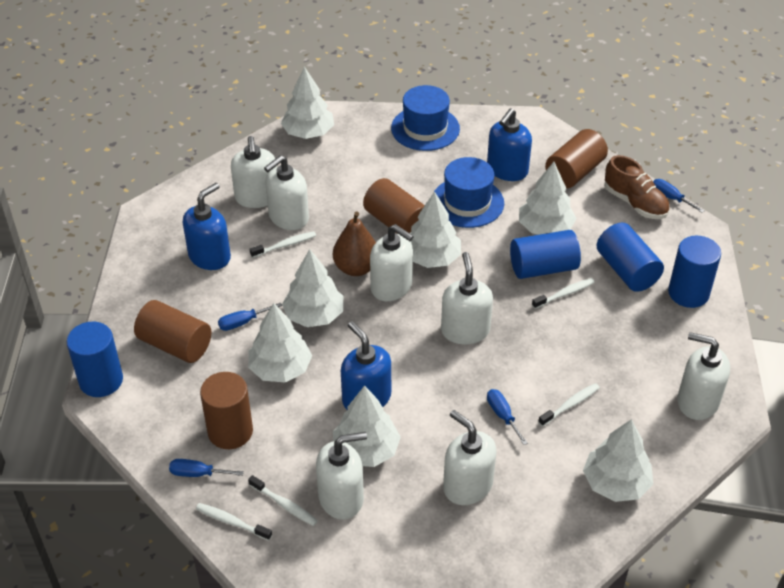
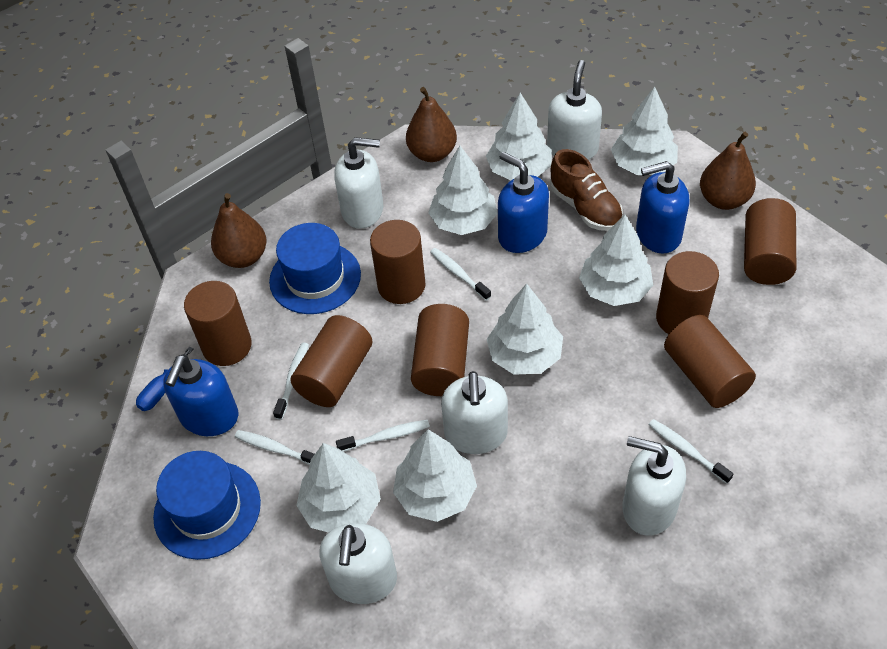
blue cylinder: 4 -> 0
blue screwdriver: 4 -> 1
brown cylinder: 4 -> 7
brown pear: 1 -> 3
white soap dispenser: 7 -> 5

